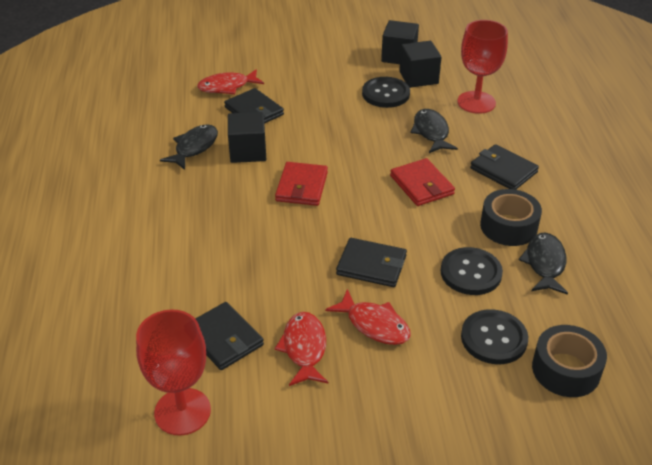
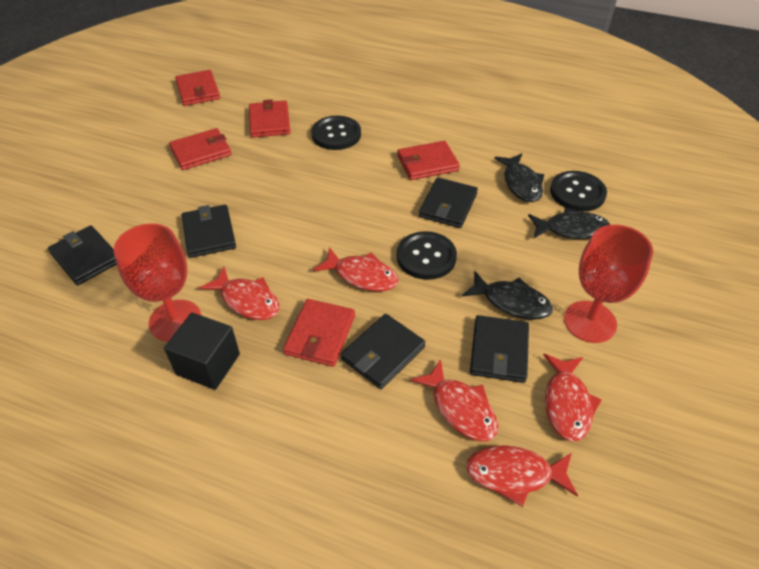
black cube: 3 -> 1
black tape: 2 -> 0
black wallet: 4 -> 5
red fish: 3 -> 5
red wallet: 2 -> 5

